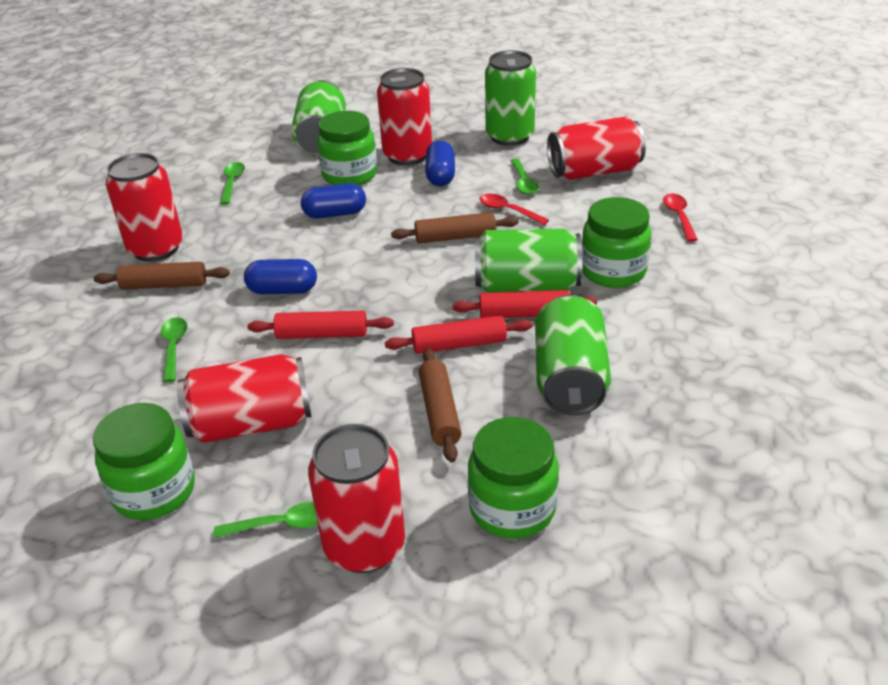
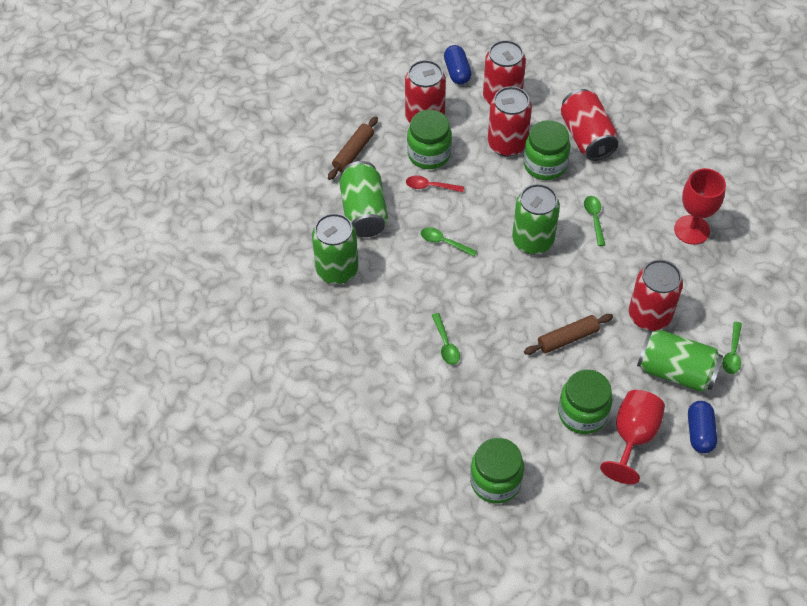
blue capsule: 3 -> 2
brown rolling pin: 3 -> 2
red goblet: 0 -> 2
red rolling pin: 3 -> 0
red spoon: 2 -> 1

